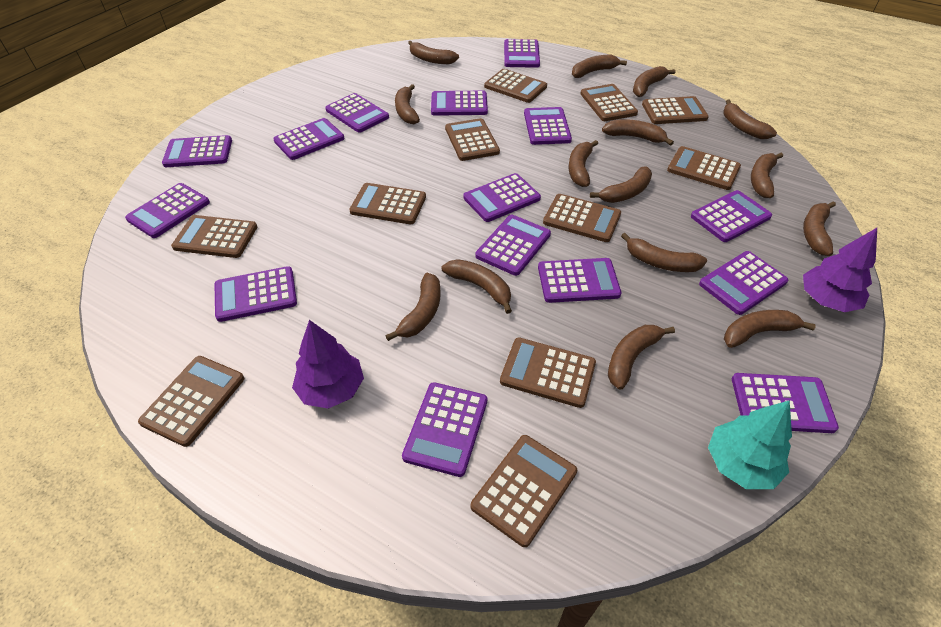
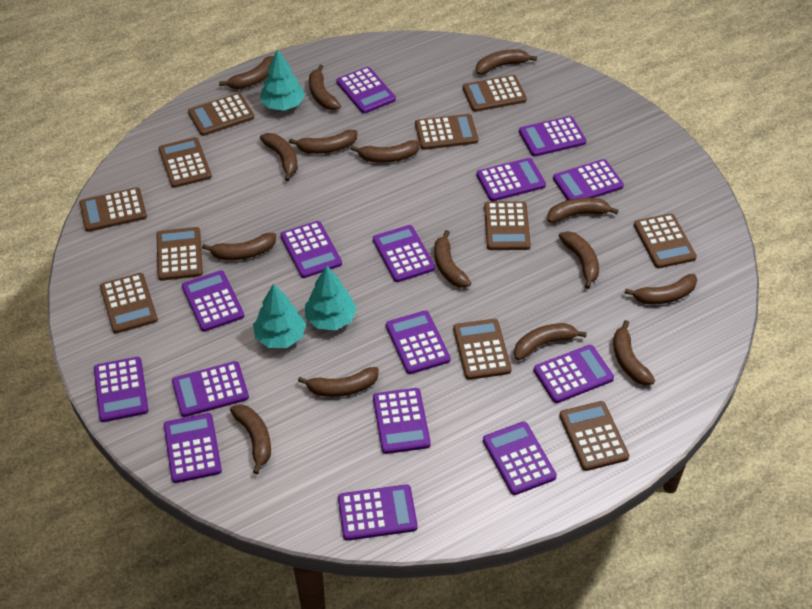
purple tree: 2 -> 0
turquoise tree: 1 -> 3

